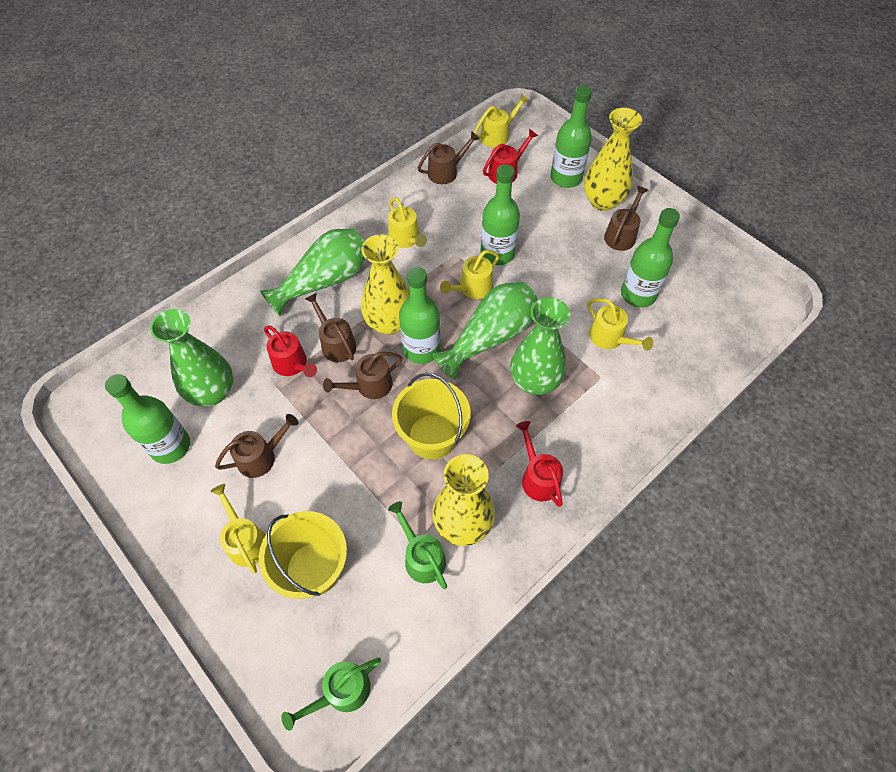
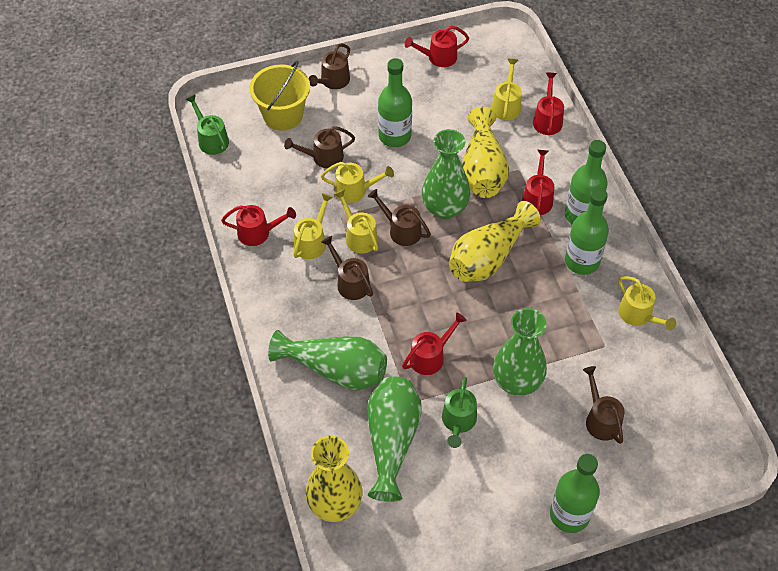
green bottle: 5 -> 4
red watering can: 3 -> 5
yellow bucket: 2 -> 1

